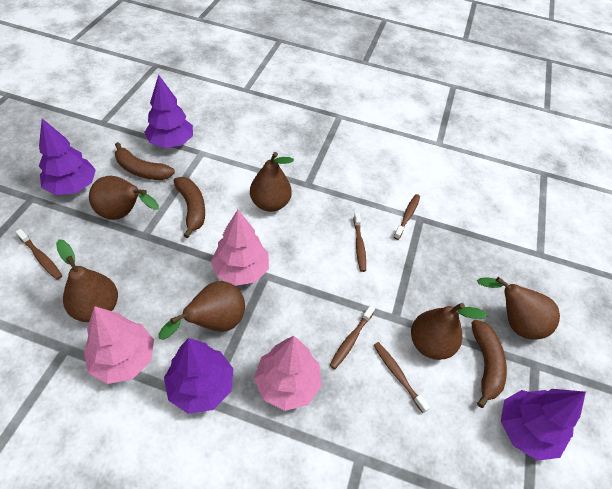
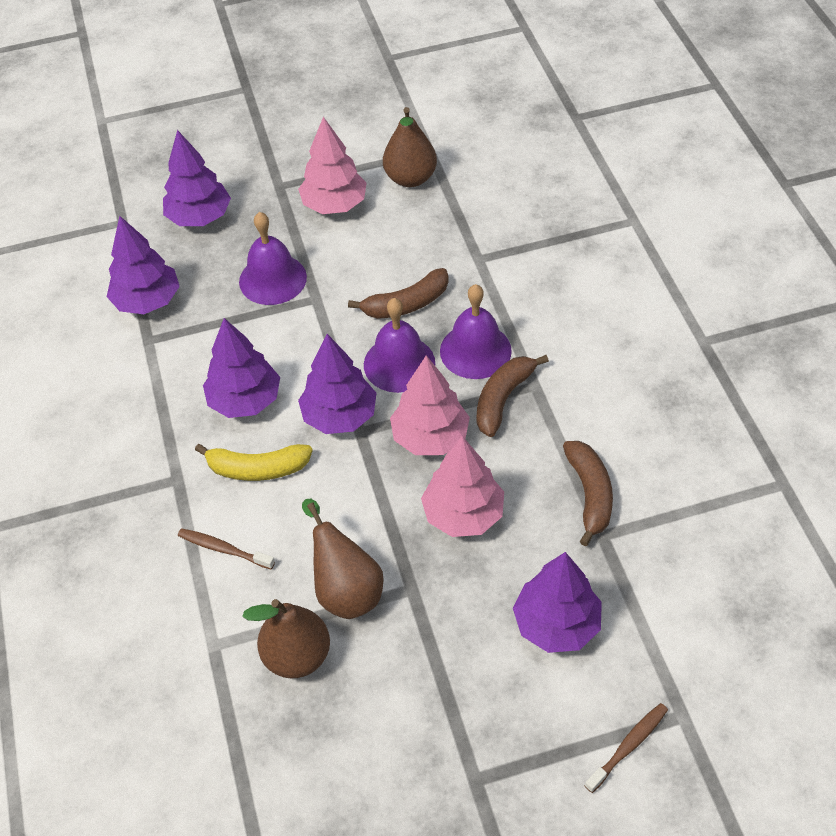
brown pear: 6 -> 3
brown toothbrush: 5 -> 2
purple bell: 0 -> 3
purple tree: 4 -> 5
yellow banana: 0 -> 1

